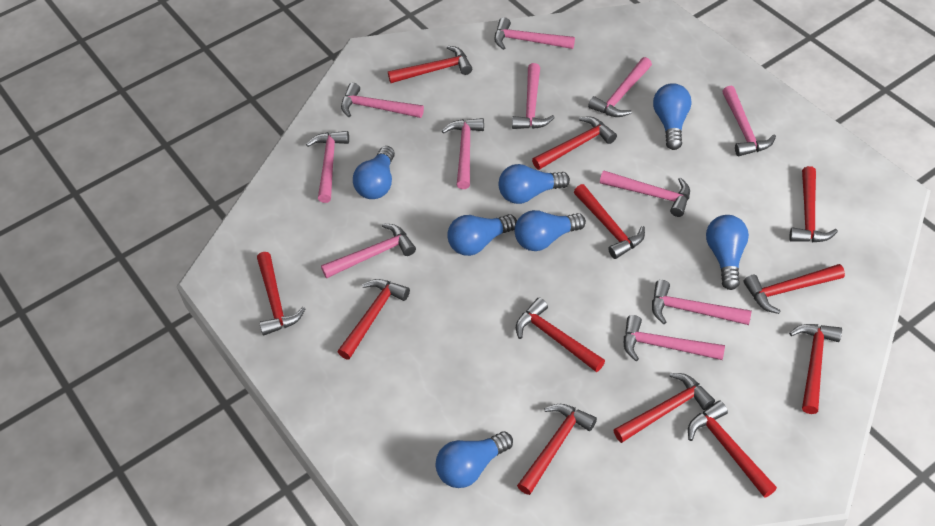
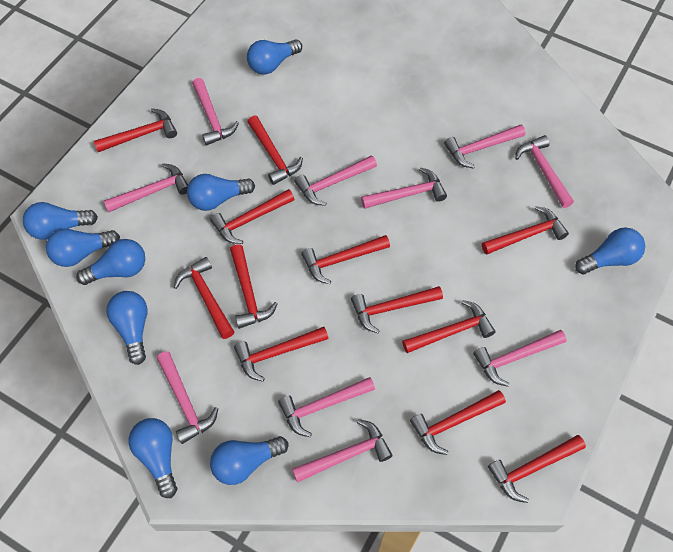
blue light bulb: 7 -> 9
pink hammer: 11 -> 10

